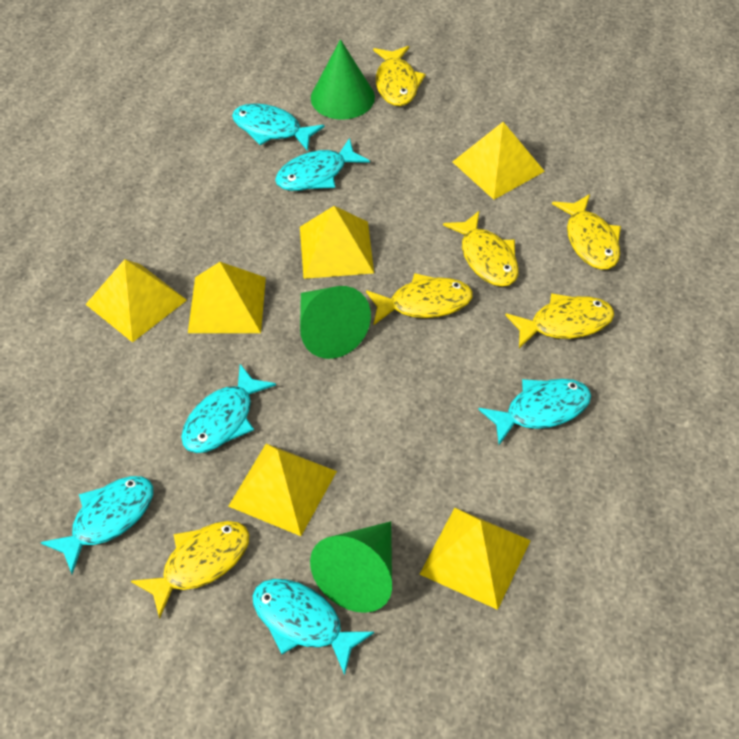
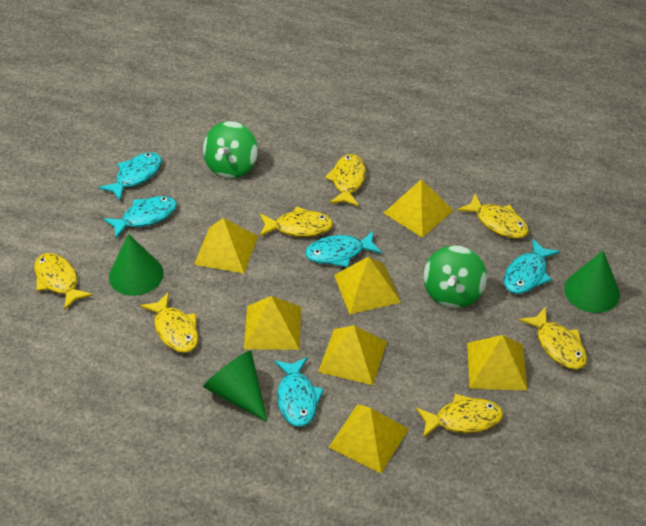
green spinning top: 0 -> 2
turquoise fish: 6 -> 5
yellow fish: 6 -> 7
yellow pyramid: 6 -> 7

